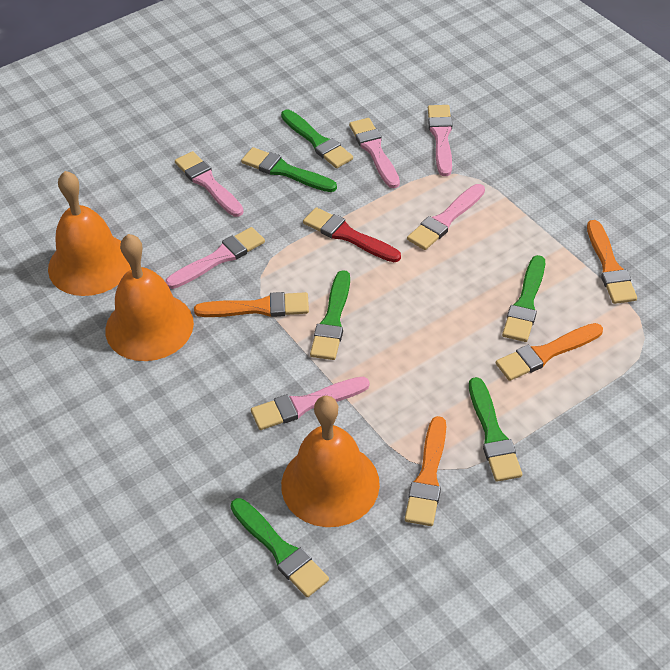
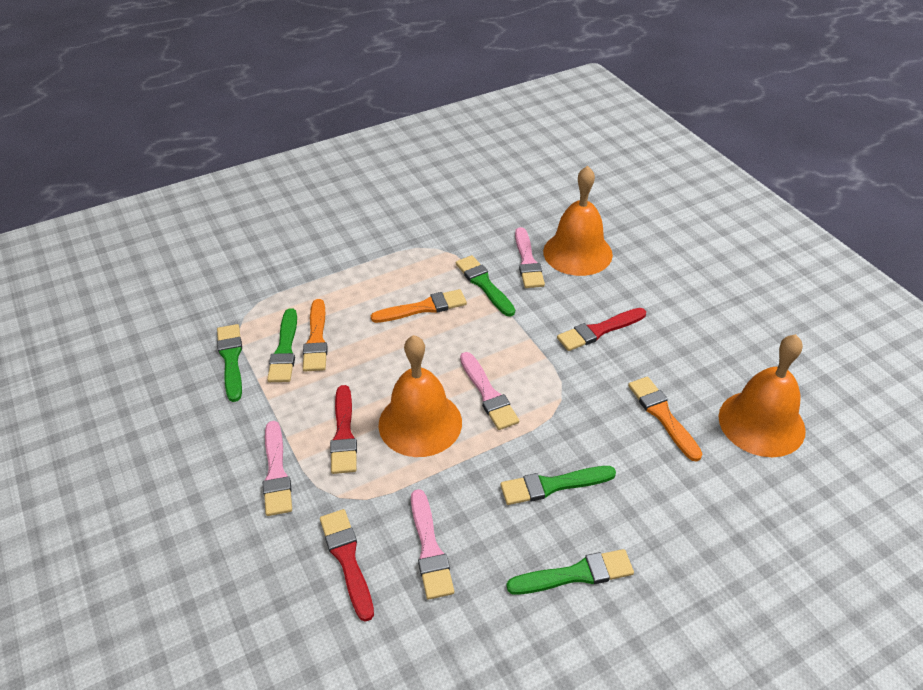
green brush: 6 -> 5
orange brush: 4 -> 3
pink brush: 6 -> 4
red brush: 1 -> 3

